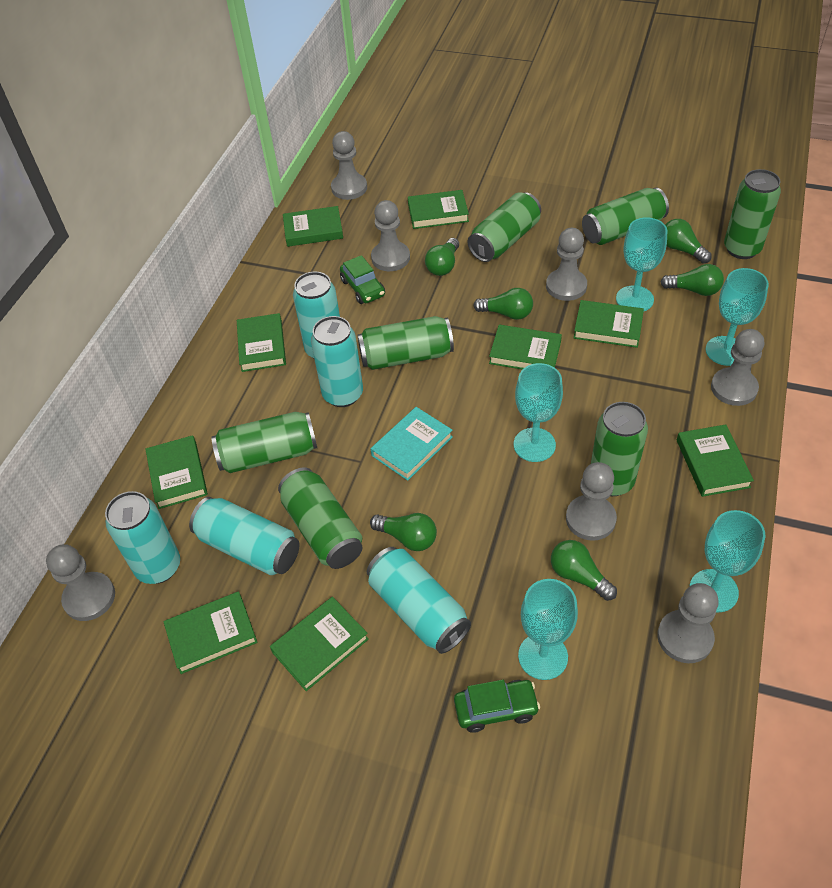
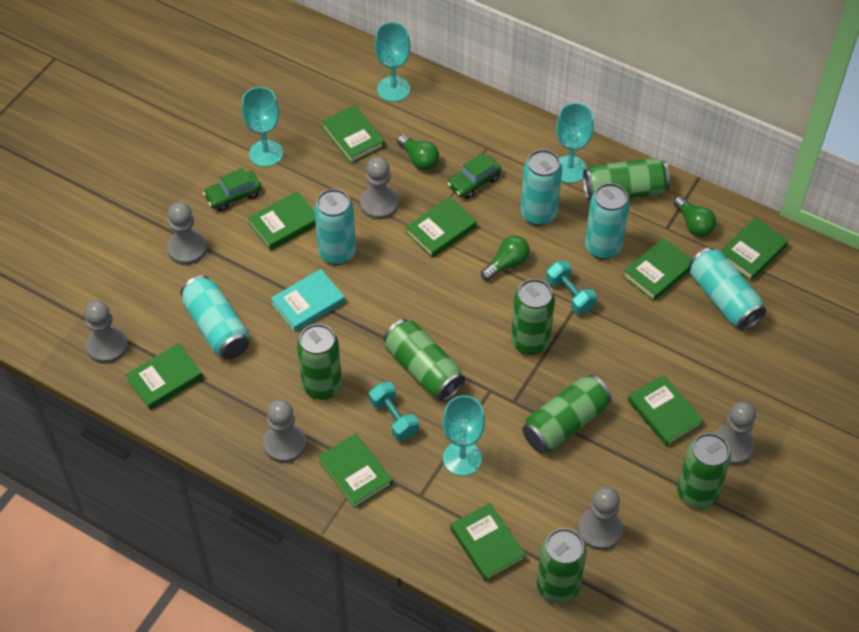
green light bulb: 6 -> 3
grey pawn: 7 -> 6
turquoise dumbbell: 0 -> 2
turquoise goblet: 5 -> 4

